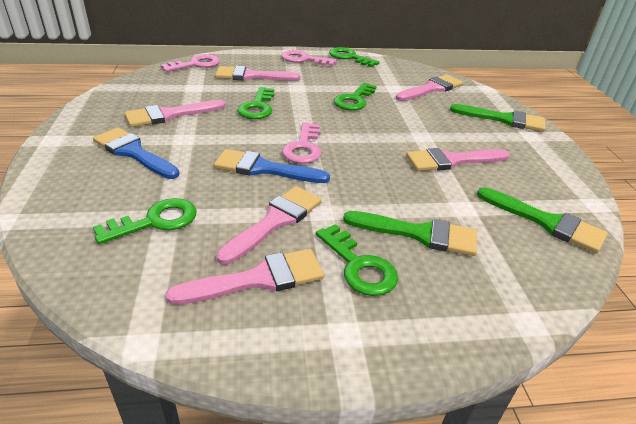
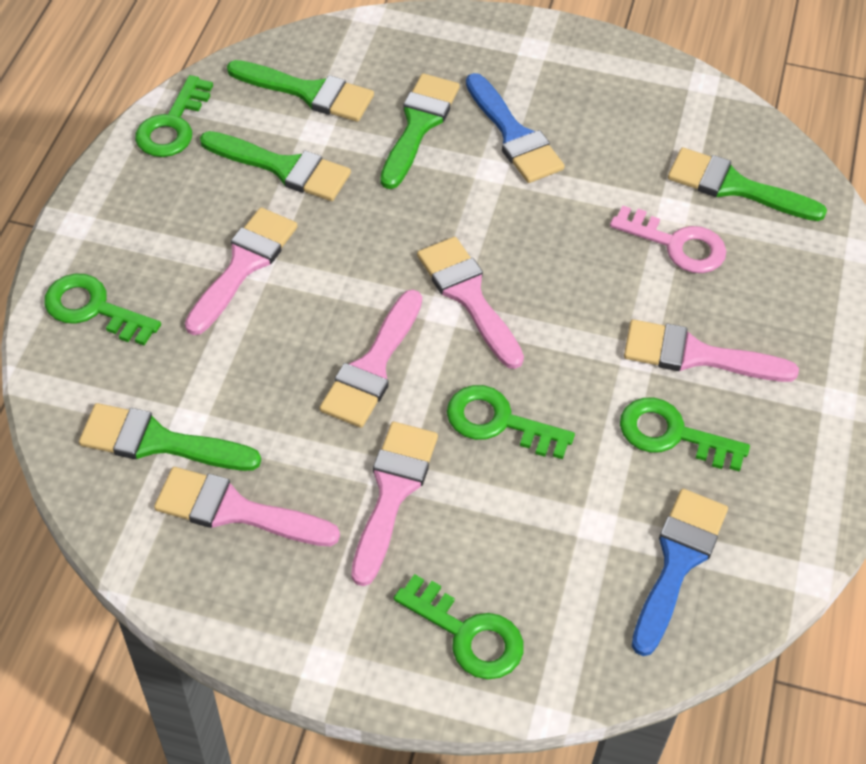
green brush: 3 -> 5
pink key: 3 -> 1

